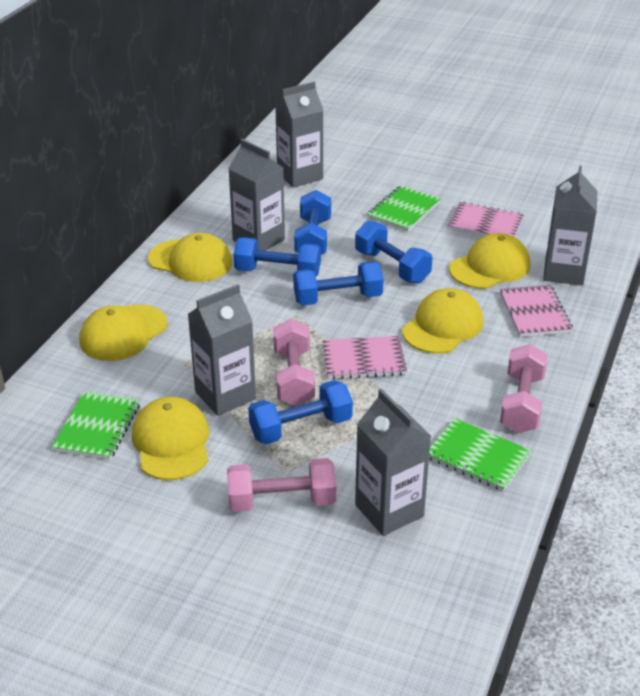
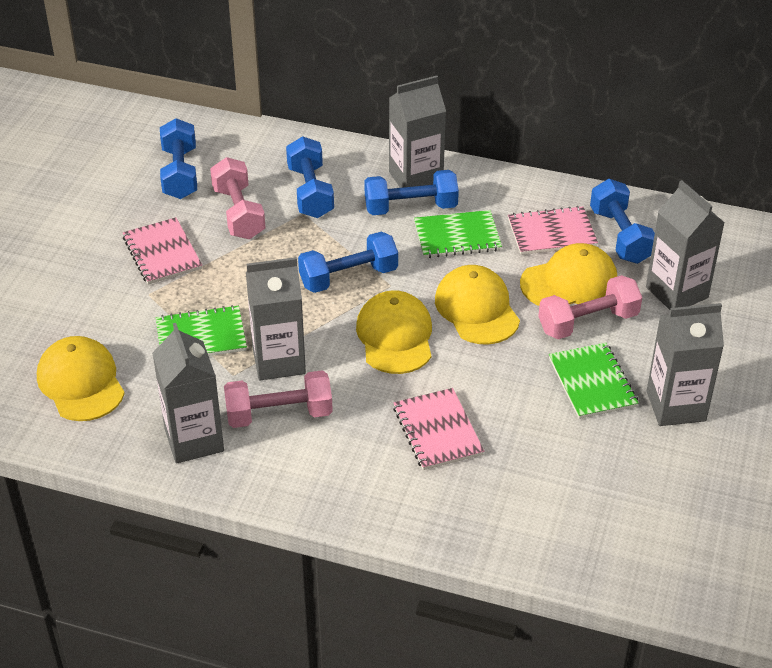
yellow cap: 5 -> 4

